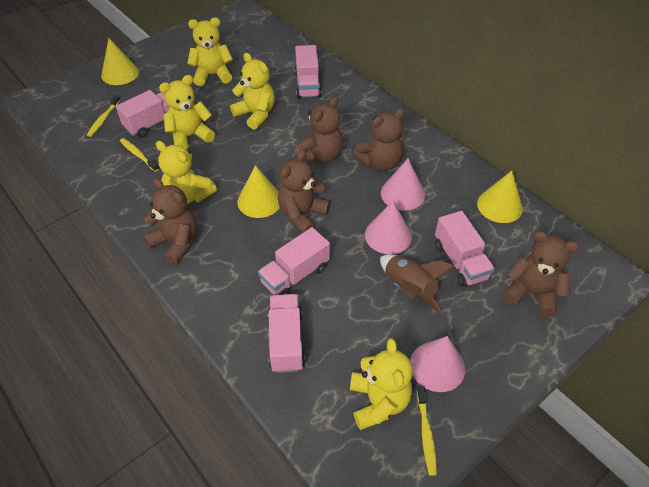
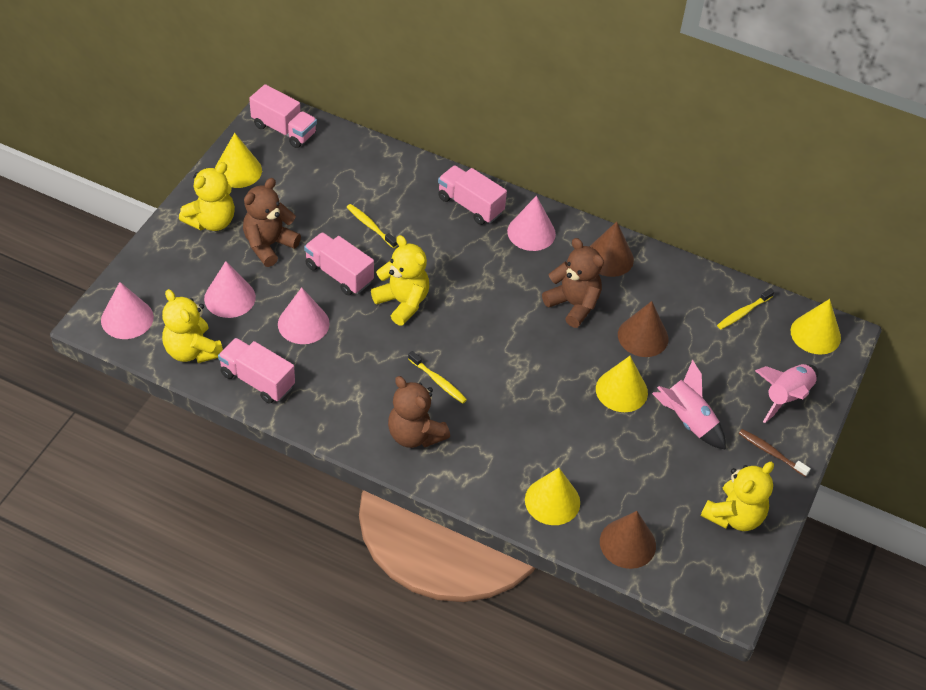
brown cone: 0 -> 3
brown rocket: 1 -> 0
brown teddy bear: 5 -> 3
brown toothbrush: 0 -> 1
pink cone: 3 -> 4
pink rocket: 0 -> 2
pink truck: 5 -> 4
yellow cone: 3 -> 4
yellow teddy bear: 5 -> 4

